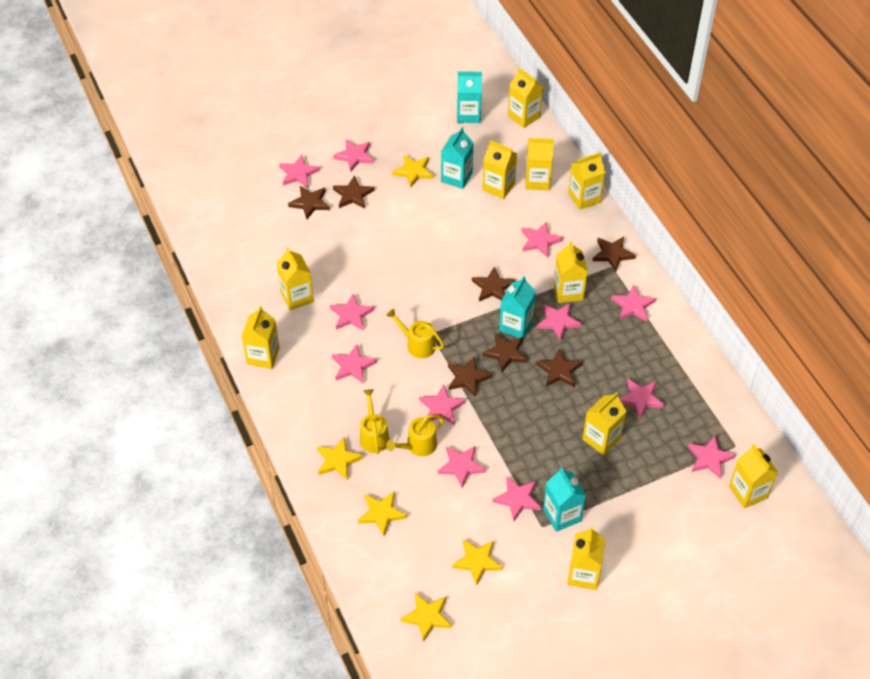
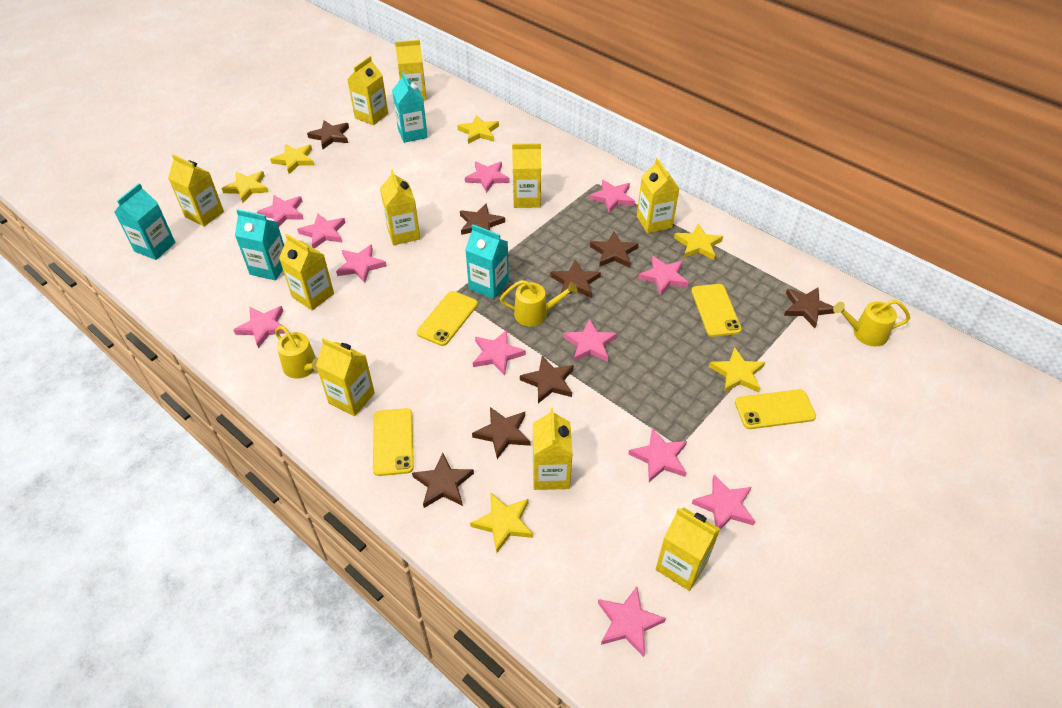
brown star: 7 -> 8
yellow phone: 0 -> 4
yellow star: 5 -> 6

